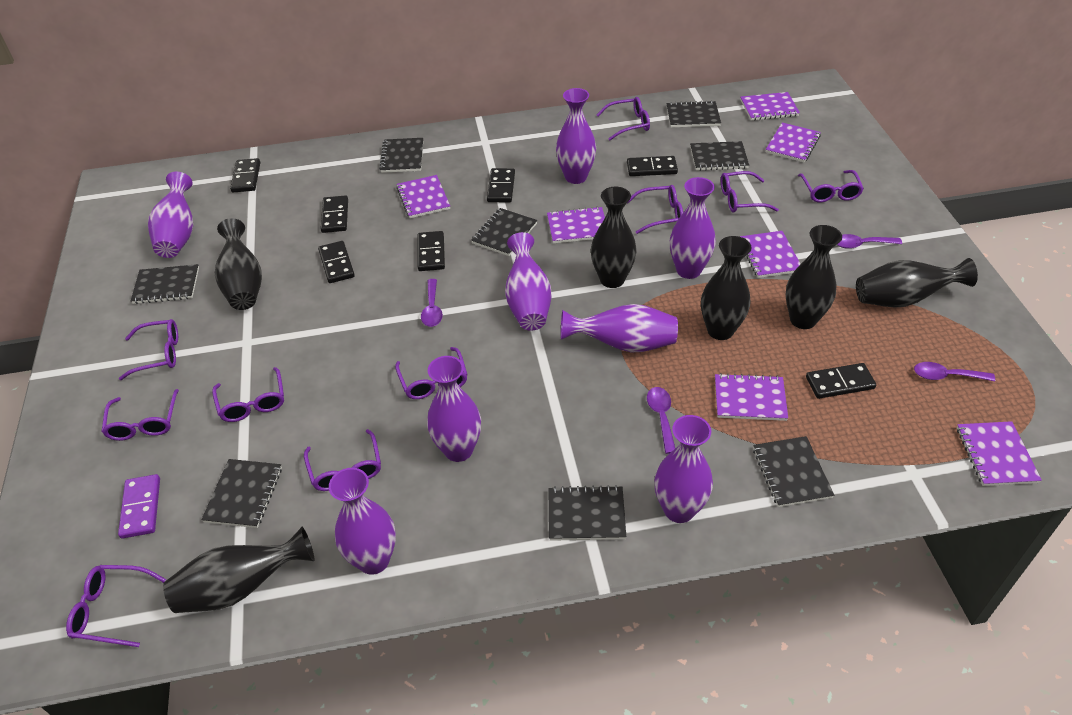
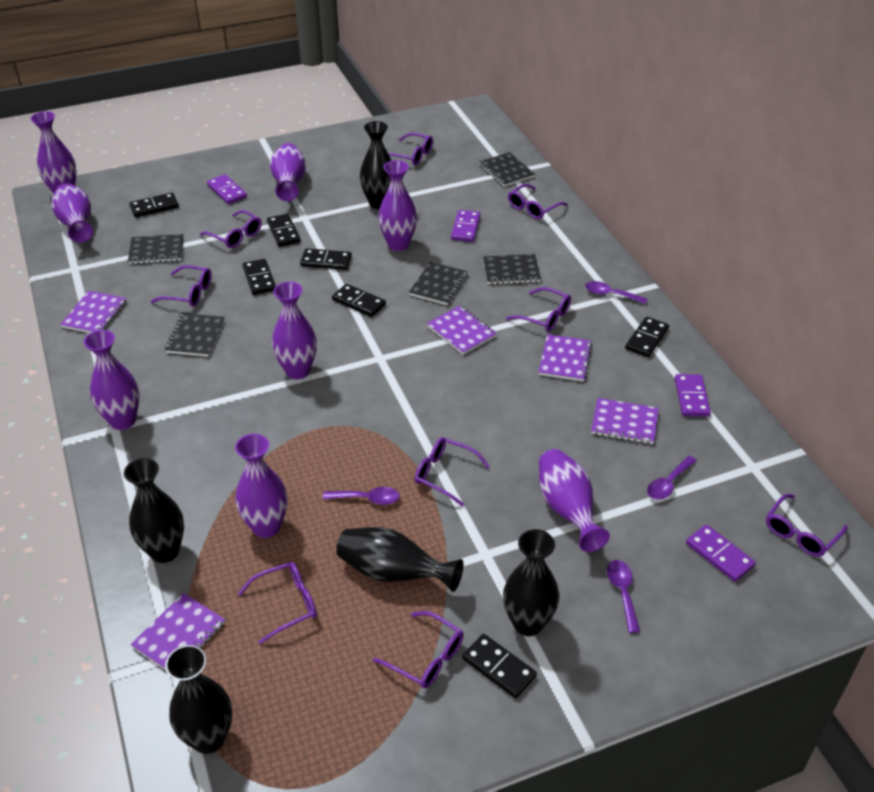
black notebook: 8 -> 5
black vase: 6 -> 5
purple domino: 1 -> 4
purple glasses: 10 -> 9
purple notebook: 7 -> 5

